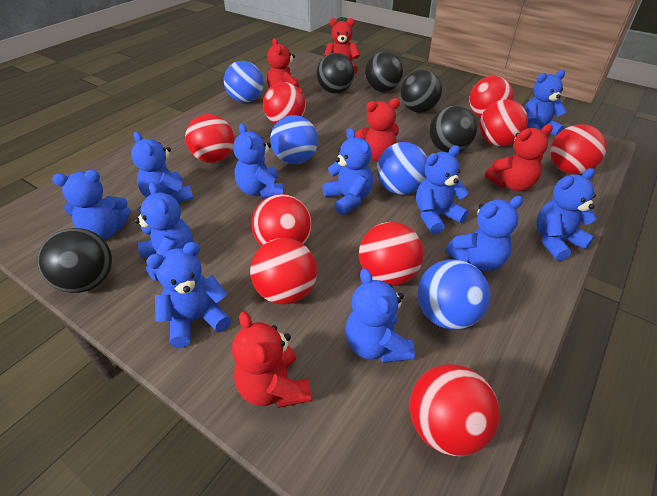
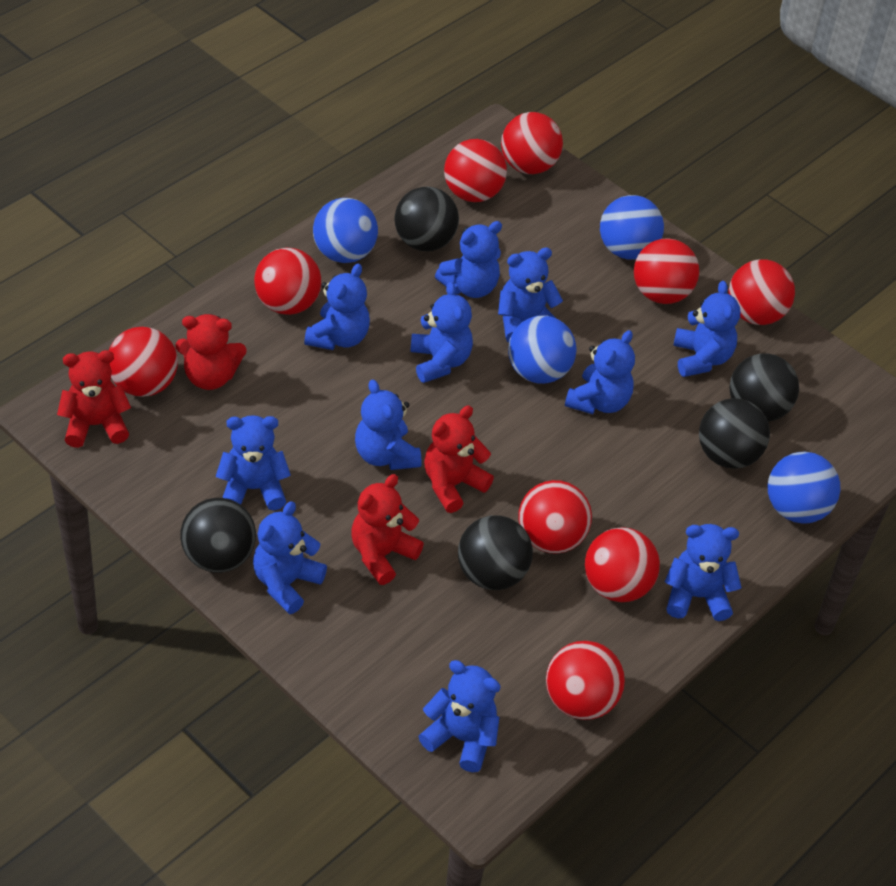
red teddy bear: 5 -> 4

